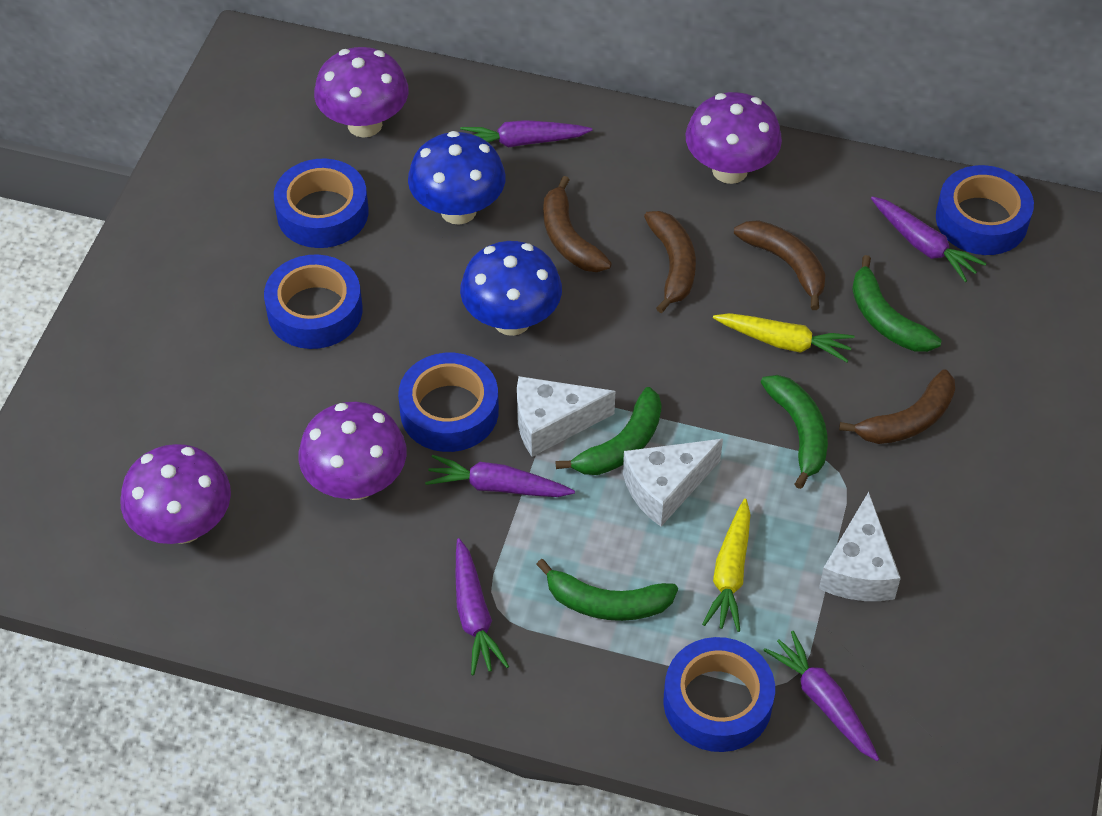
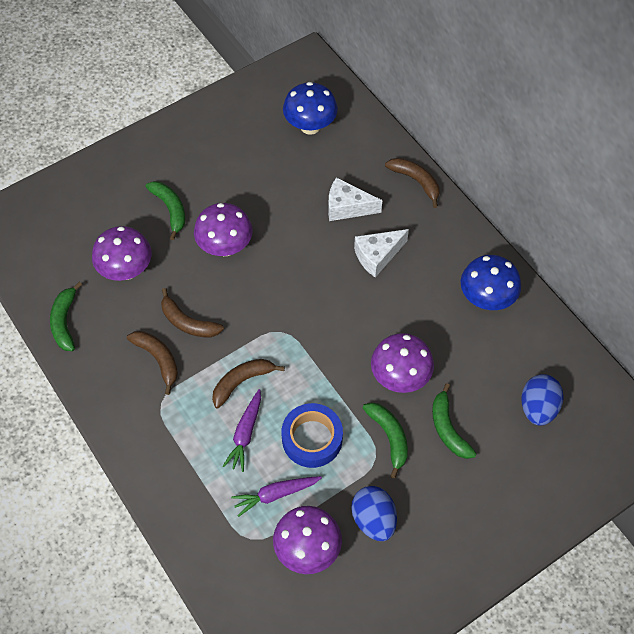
blue egg: 0 -> 2
blue tape: 5 -> 1
purple carrot: 5 -> 2
white cheese: 3 -> 2
yellow carrot: 2 -> 0

